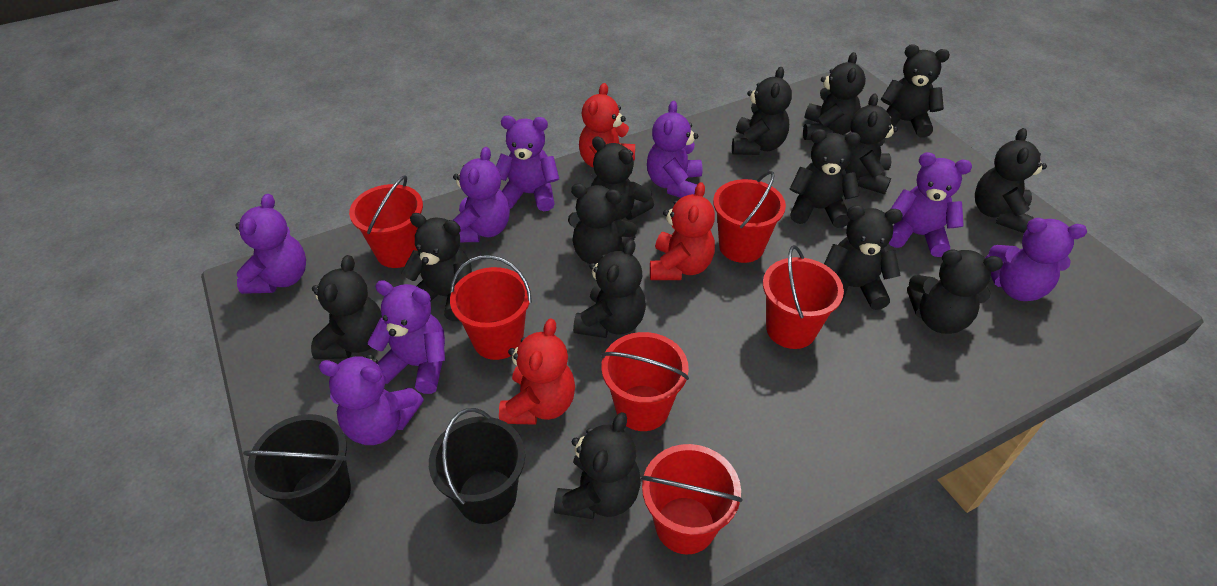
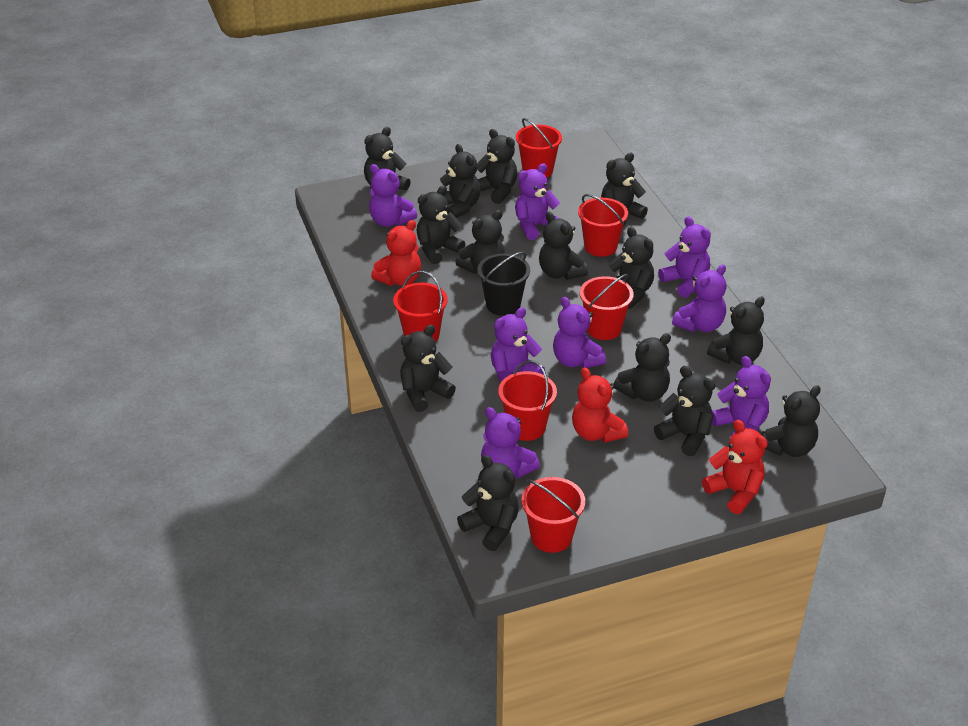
black bucket: 2 -> 1

